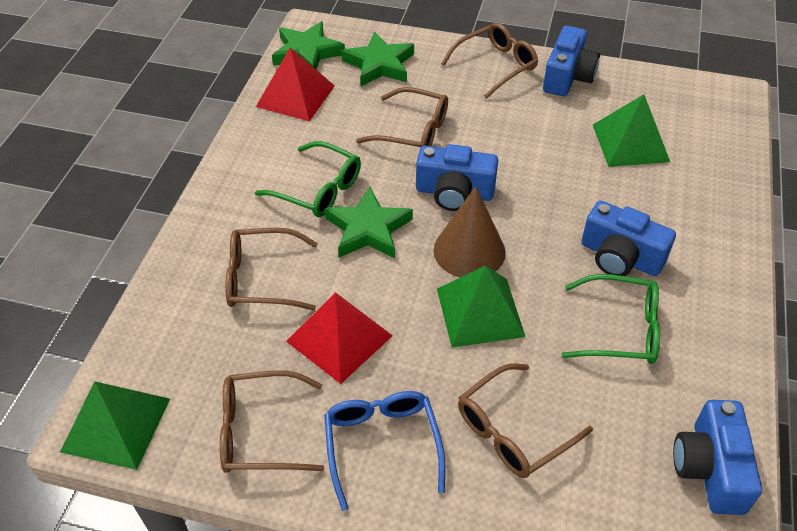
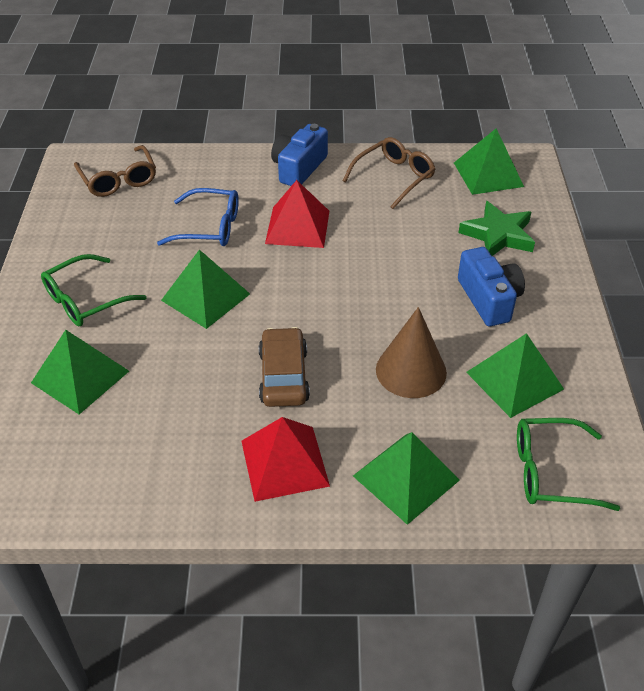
blue camera: 4 -> 2
brown car: 0 -> 1
brown glasses: 5 -> 2
green pyramid: 3 -> 5
green star: 3 -> 1

